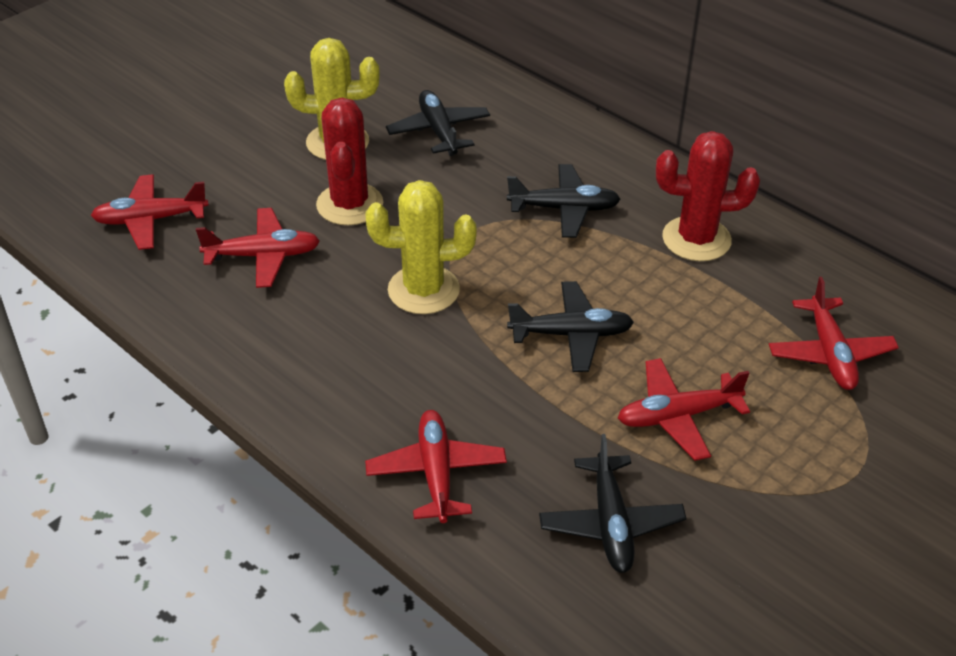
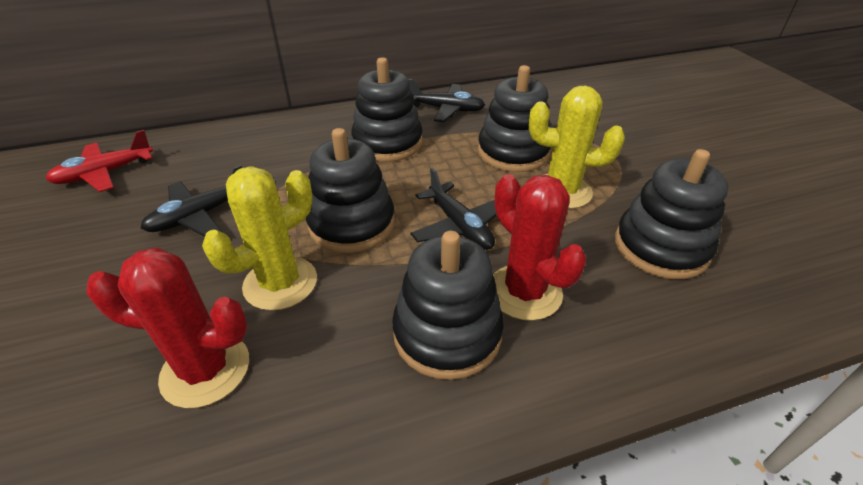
black plane: 4 -> 3
black stacking toy: 0 -> 5
red plane: 5 -> 1

